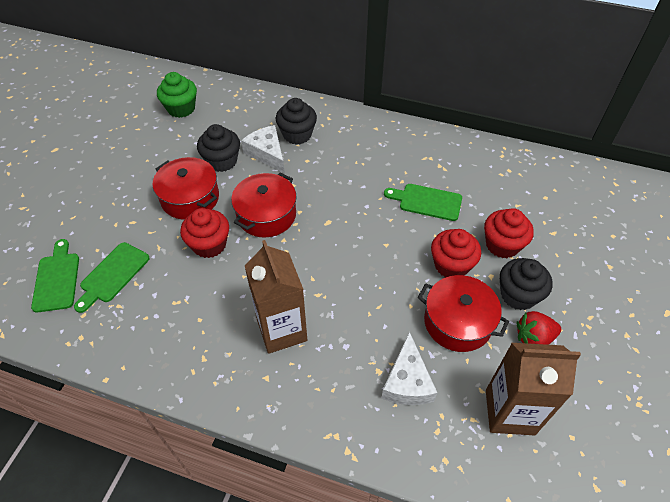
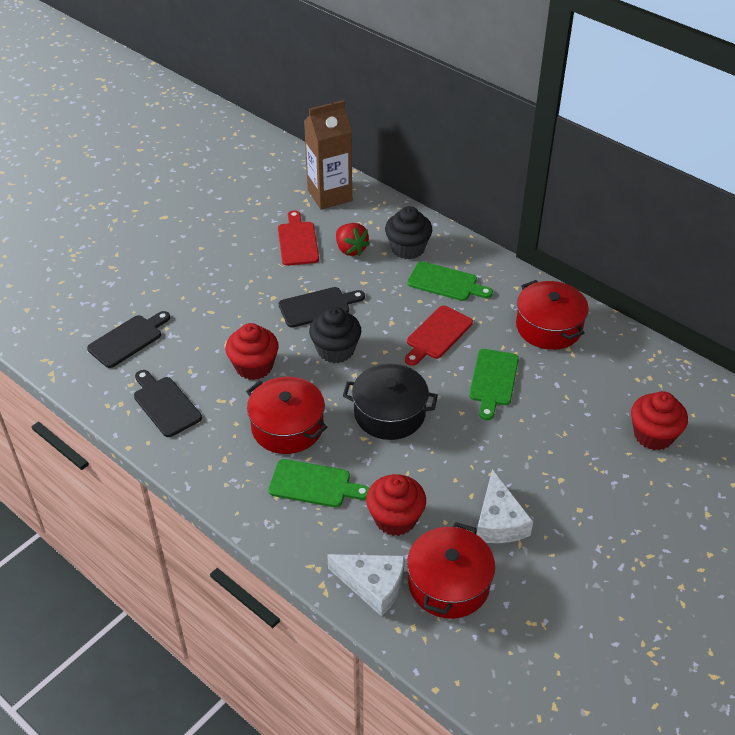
black cupcake: 3 -> 2
black cutting board: 0 -> 3
black pot: 0 -> 1
brown carton: 2 -> 1
green cupcake: 1 -> 0
red cutting board: 0 -> 2

